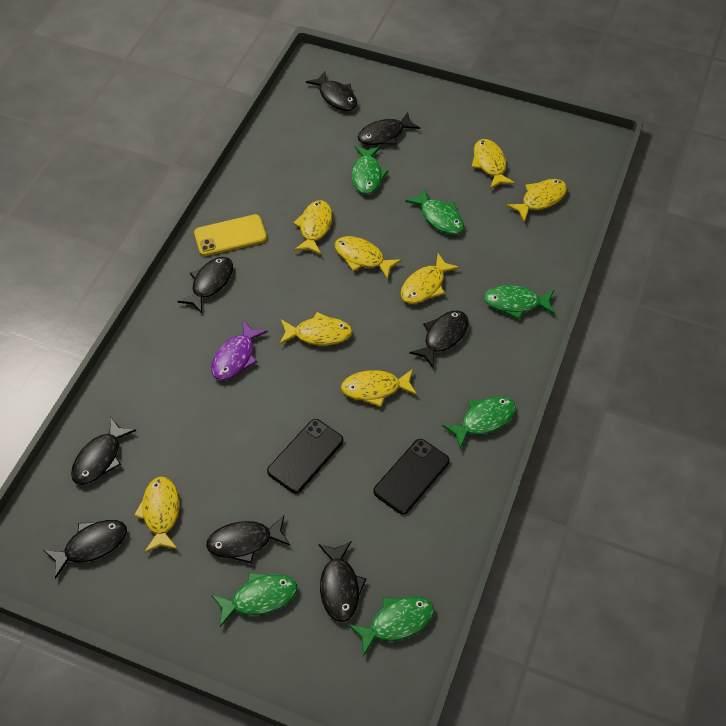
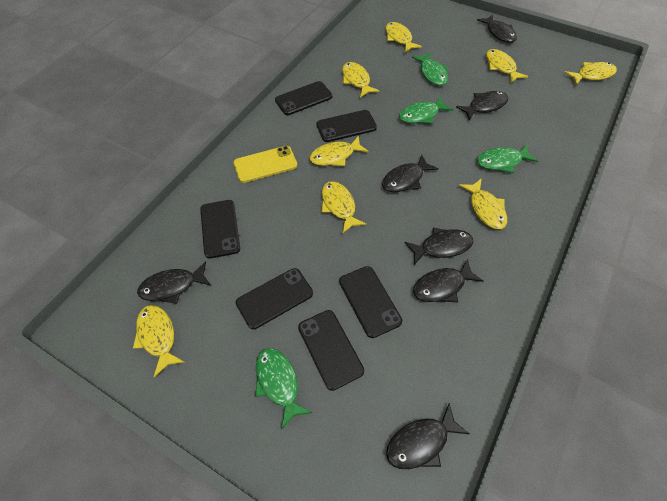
black fish: 8 -> 7
black phone: 2 -> 6
green fish: 6 -> 4
purple fish: 1 -> 0

